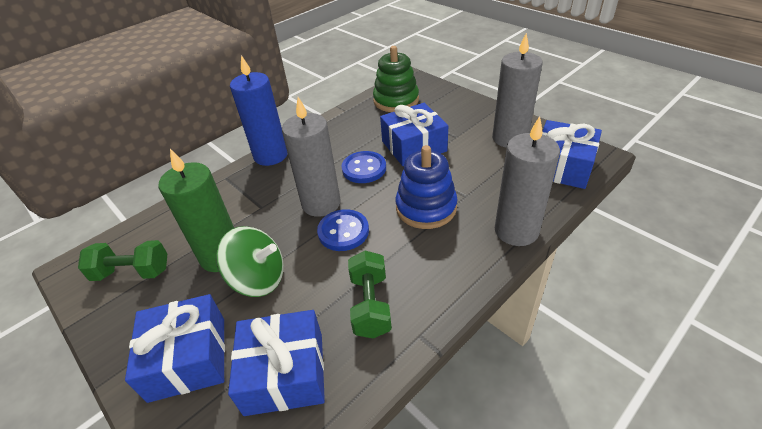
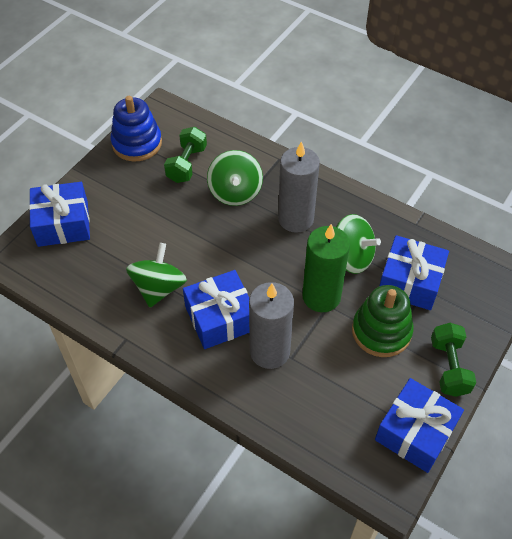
blue button: 2 -> 0
blue candle: 1 -> 0
green spinning top: 1 -> 3
grey candle: 3 -> 2

